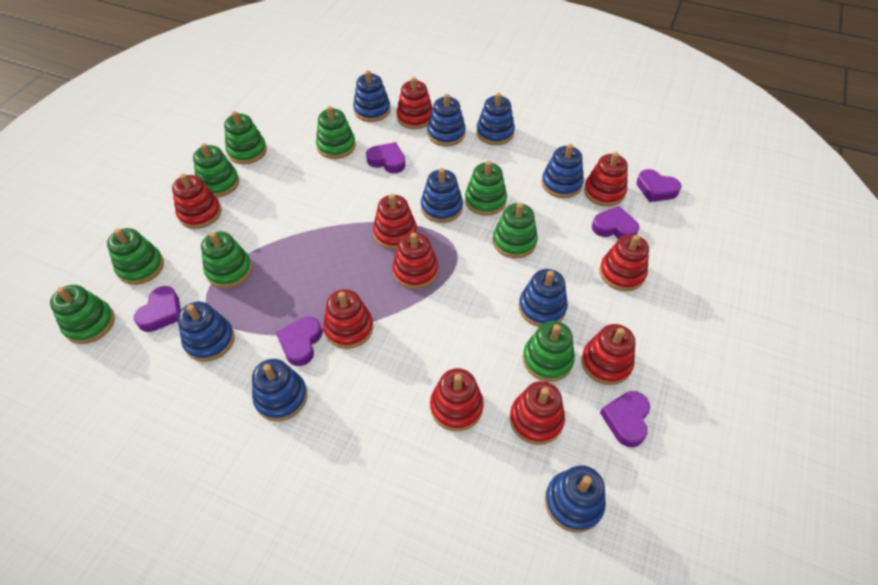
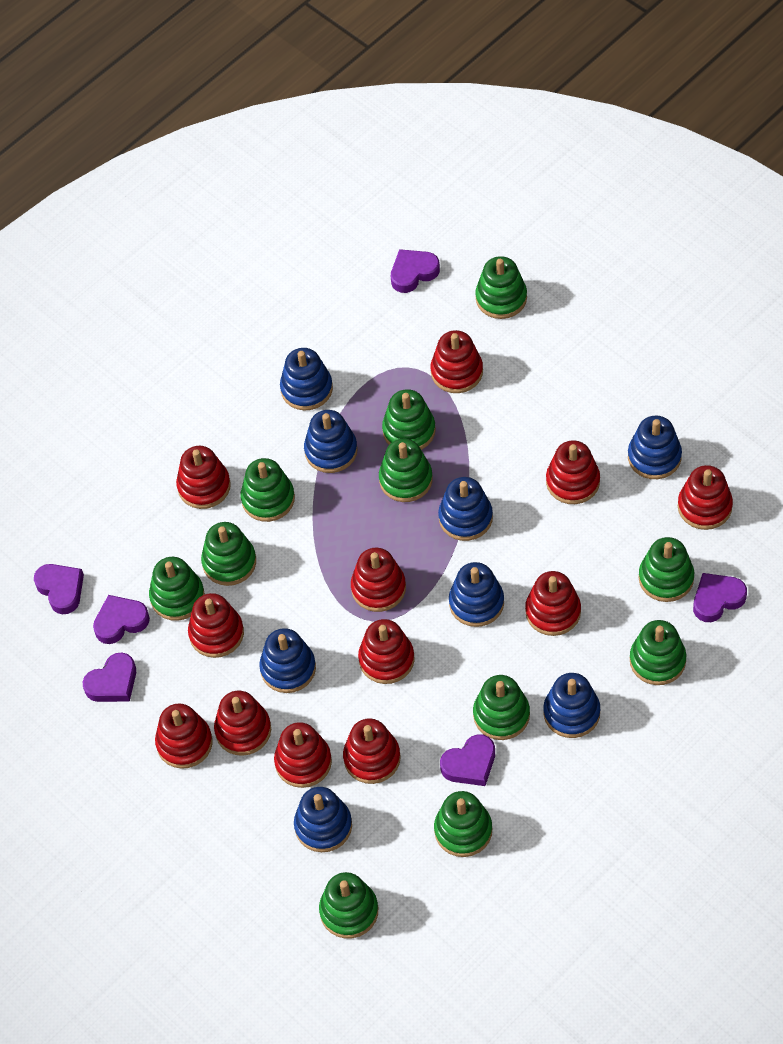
blue stacking toy: 9 -> 8
green stacking toy: 9 -> 11
red stacking toy: 10 -> 12

